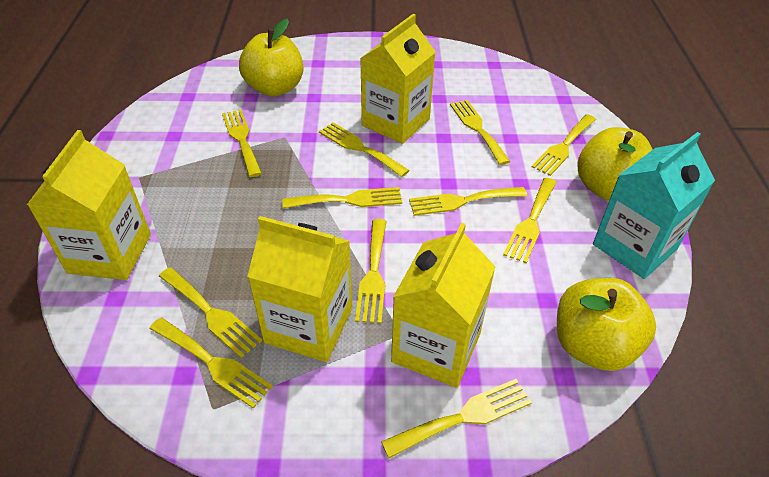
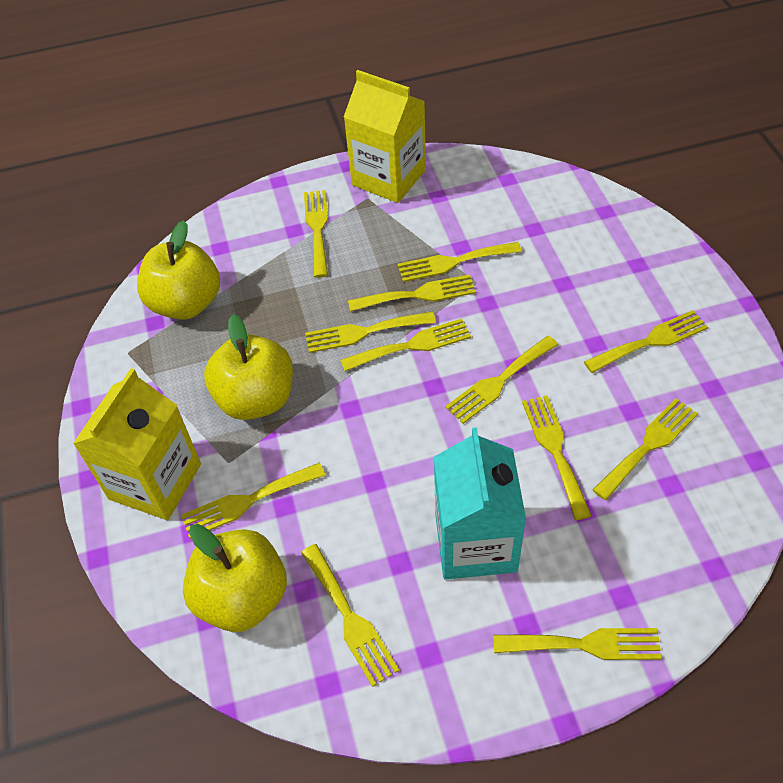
yellow carton: 4 -> 2
yellow fork: 11 -> 12

